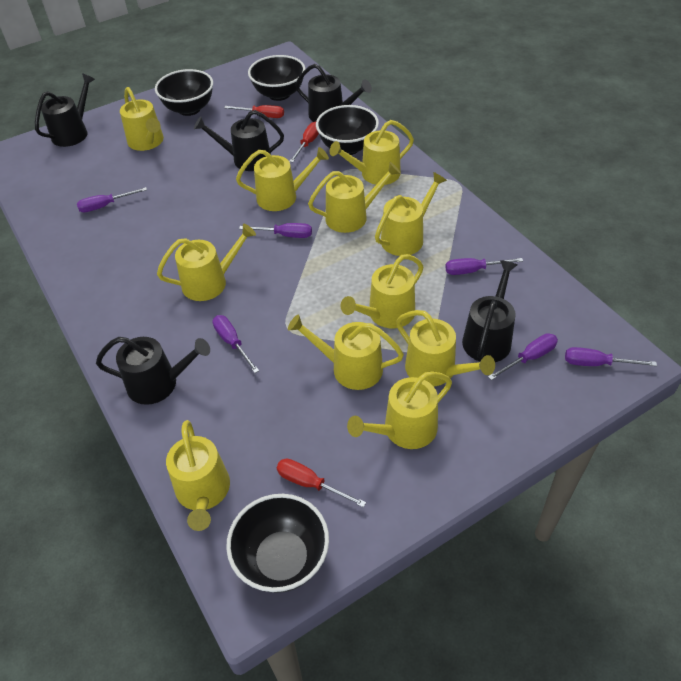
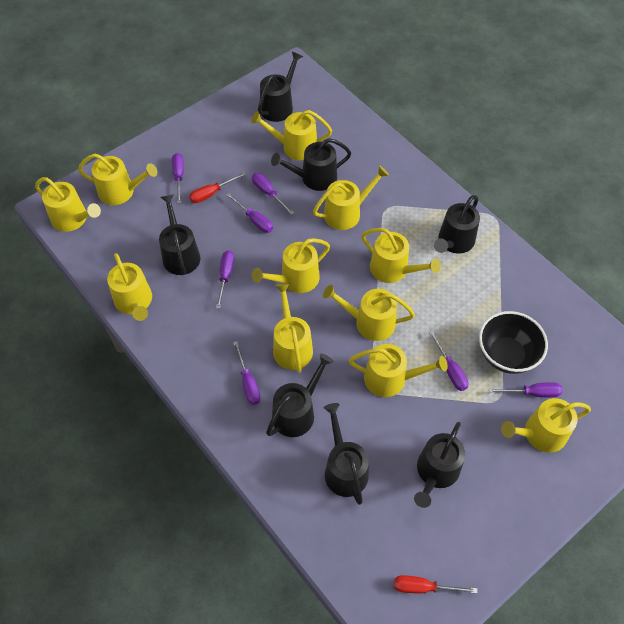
black bowl: 4 -> 1
black watering can: 5 -> 7
purple screwdriver: 6 -> 7
red screwdriver: 3 -> 2

